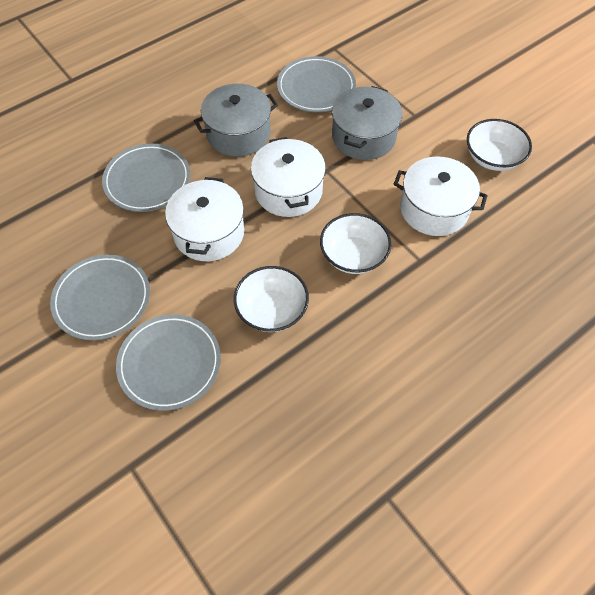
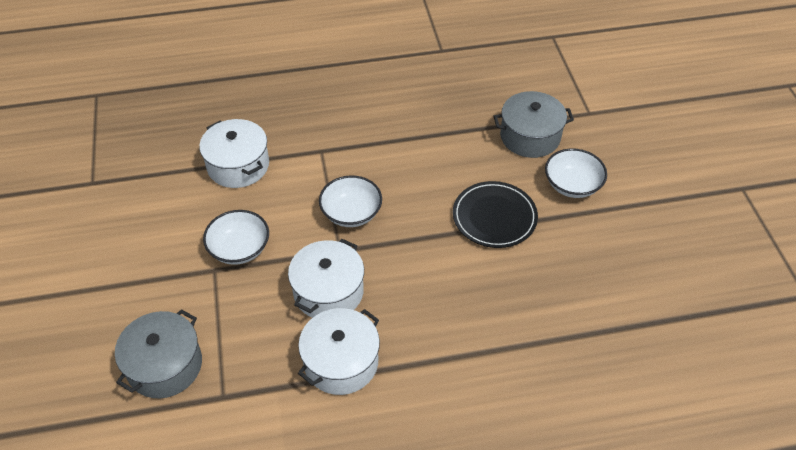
black plate: 0 -> 1
grey plate: 4 -> 0

